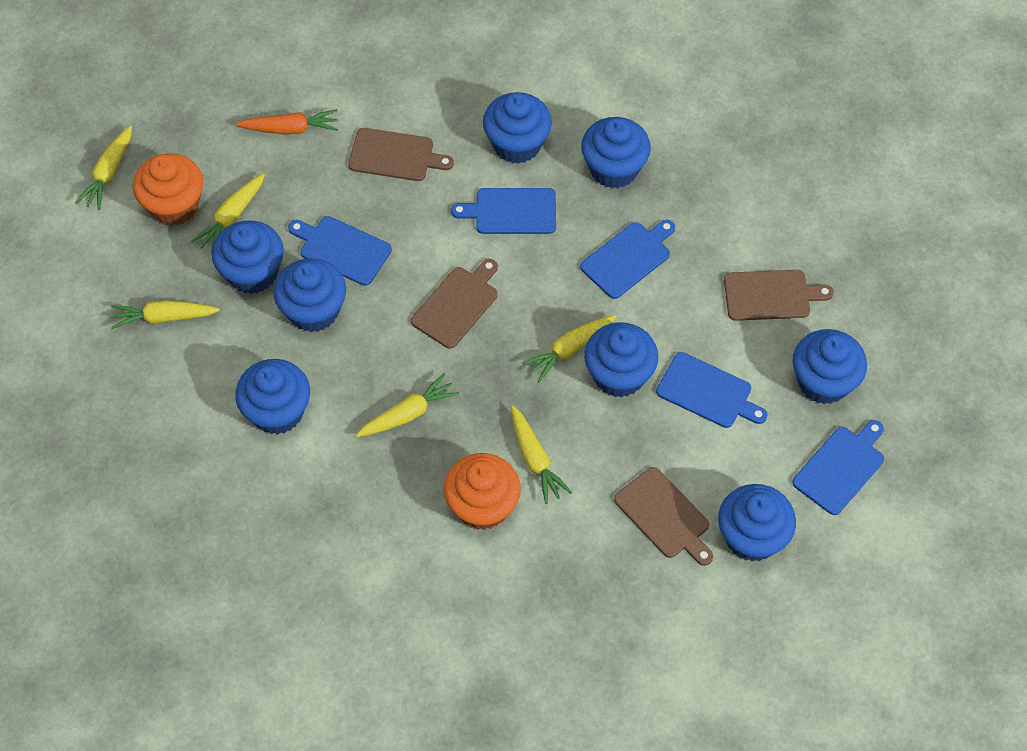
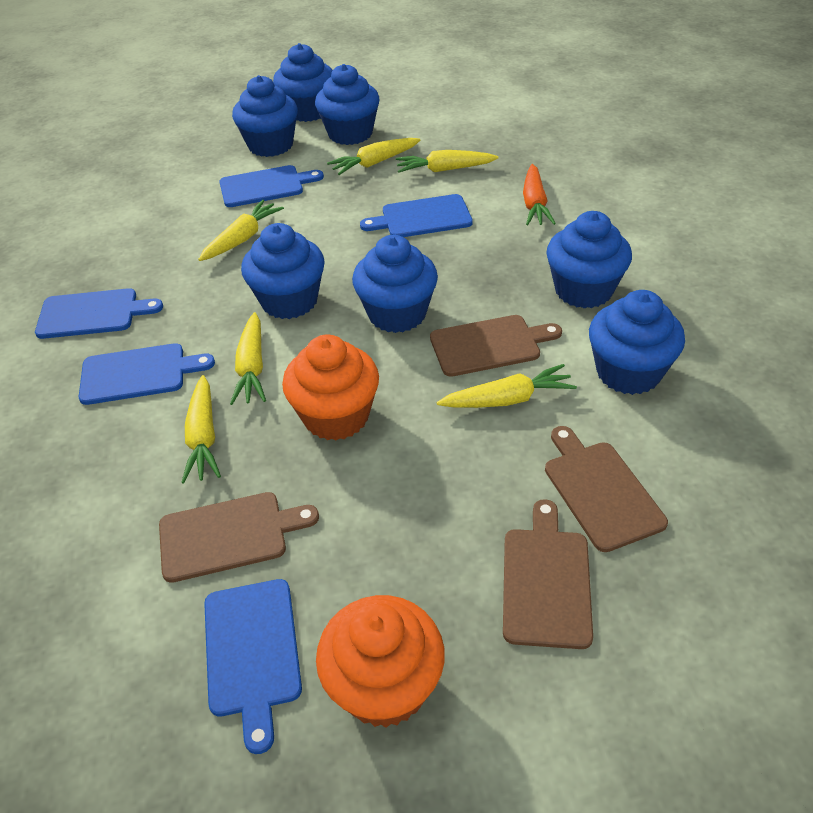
blue cupcake: 8 -> 7

